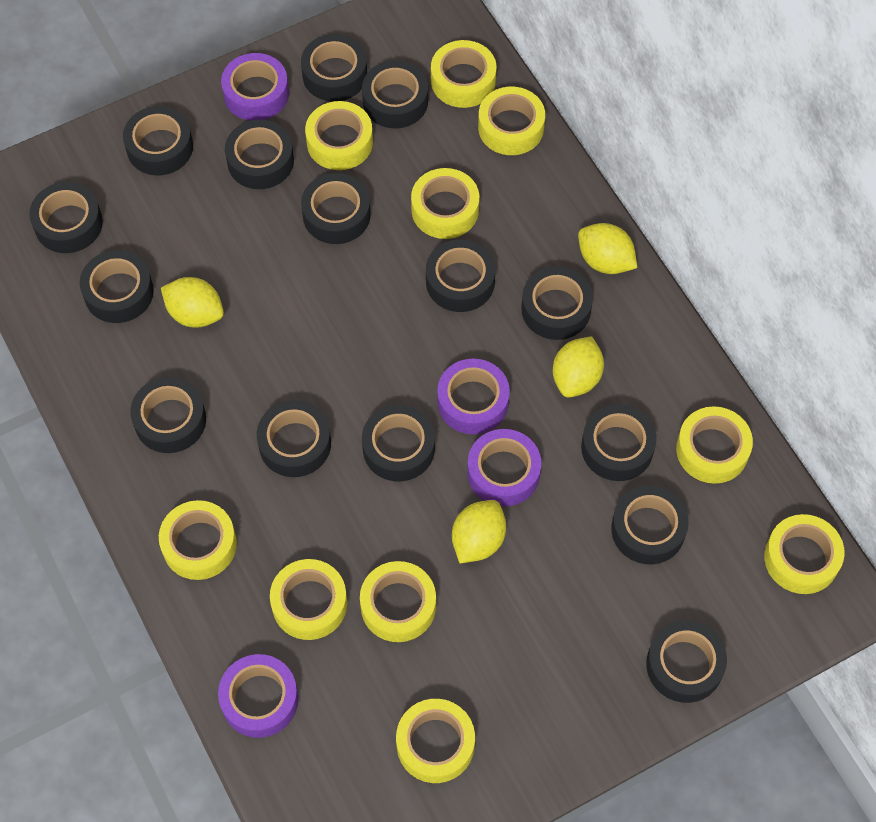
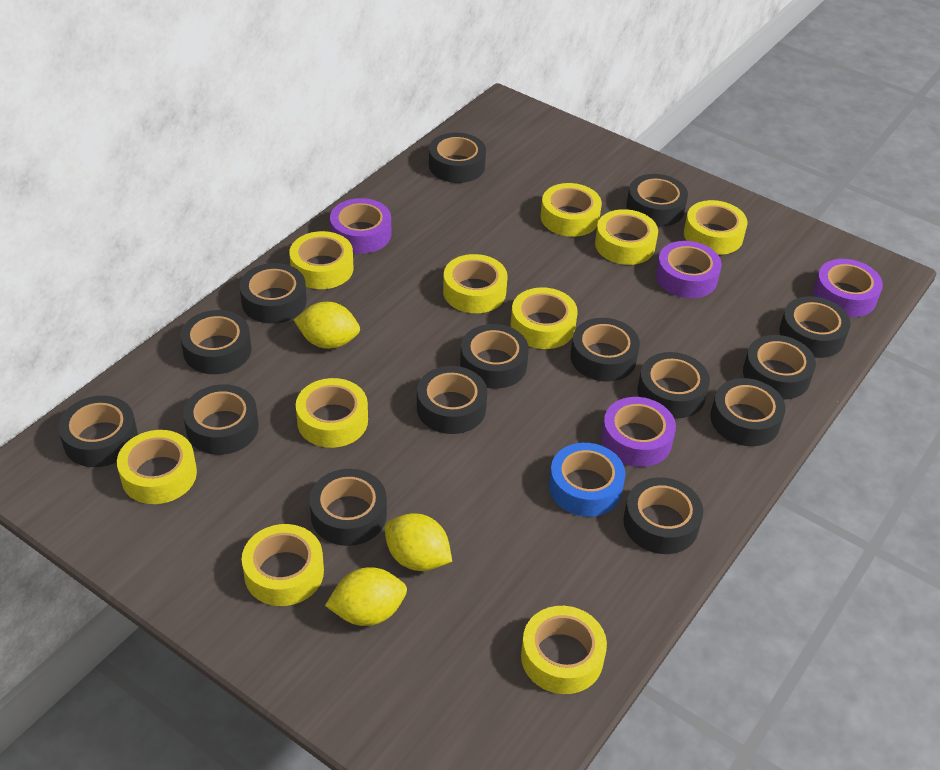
blue tape: 0 -> 1
yellow lemon: 4 -> 3

